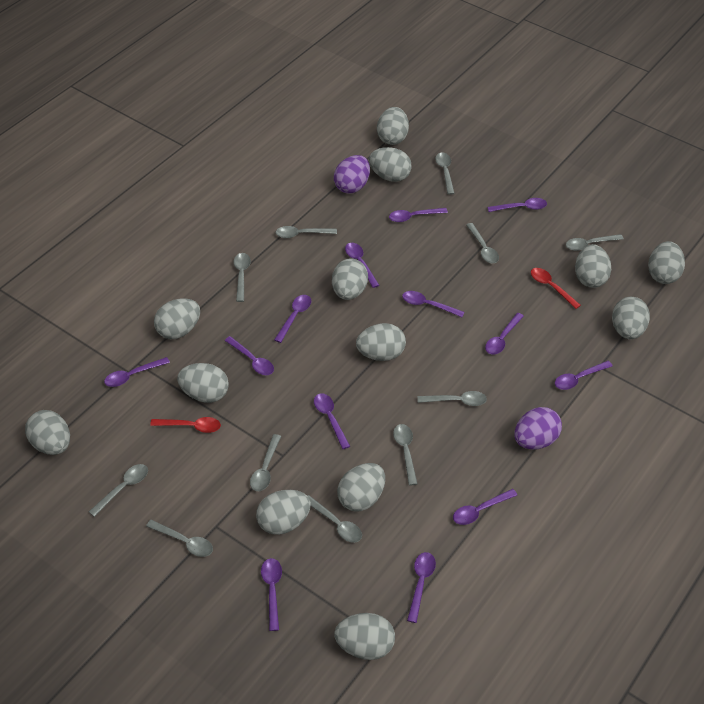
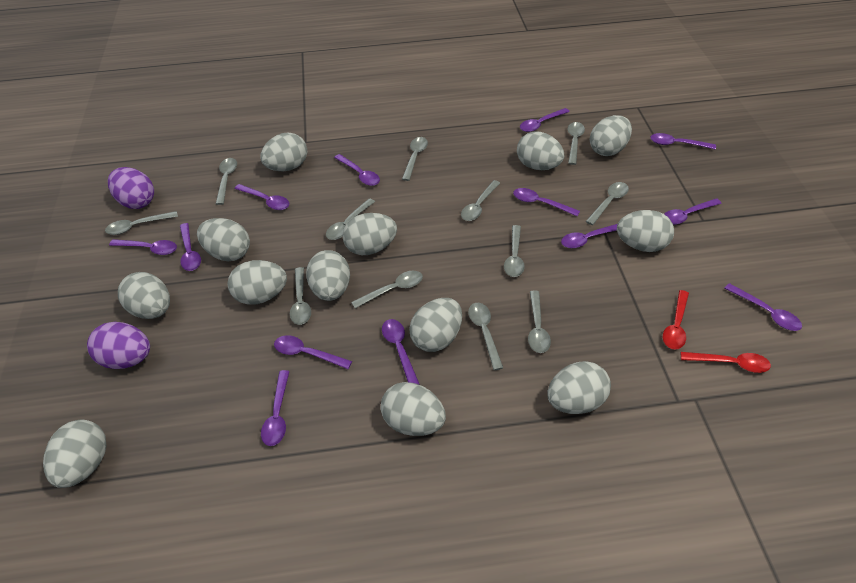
grey spoon: 11 -> 12

